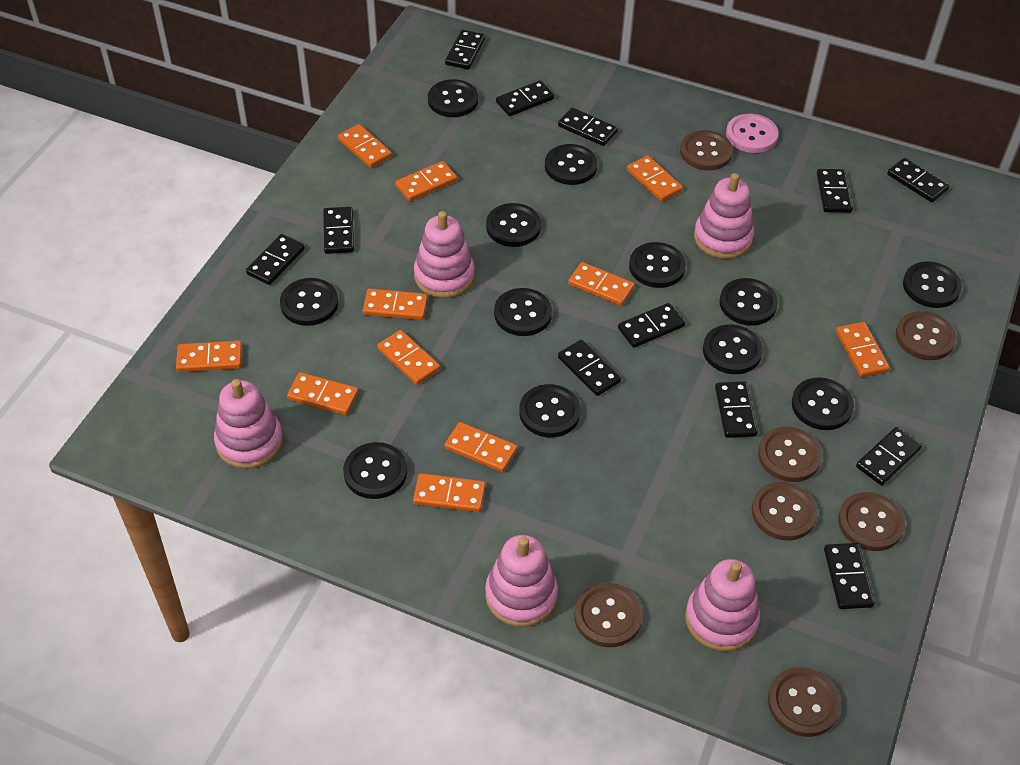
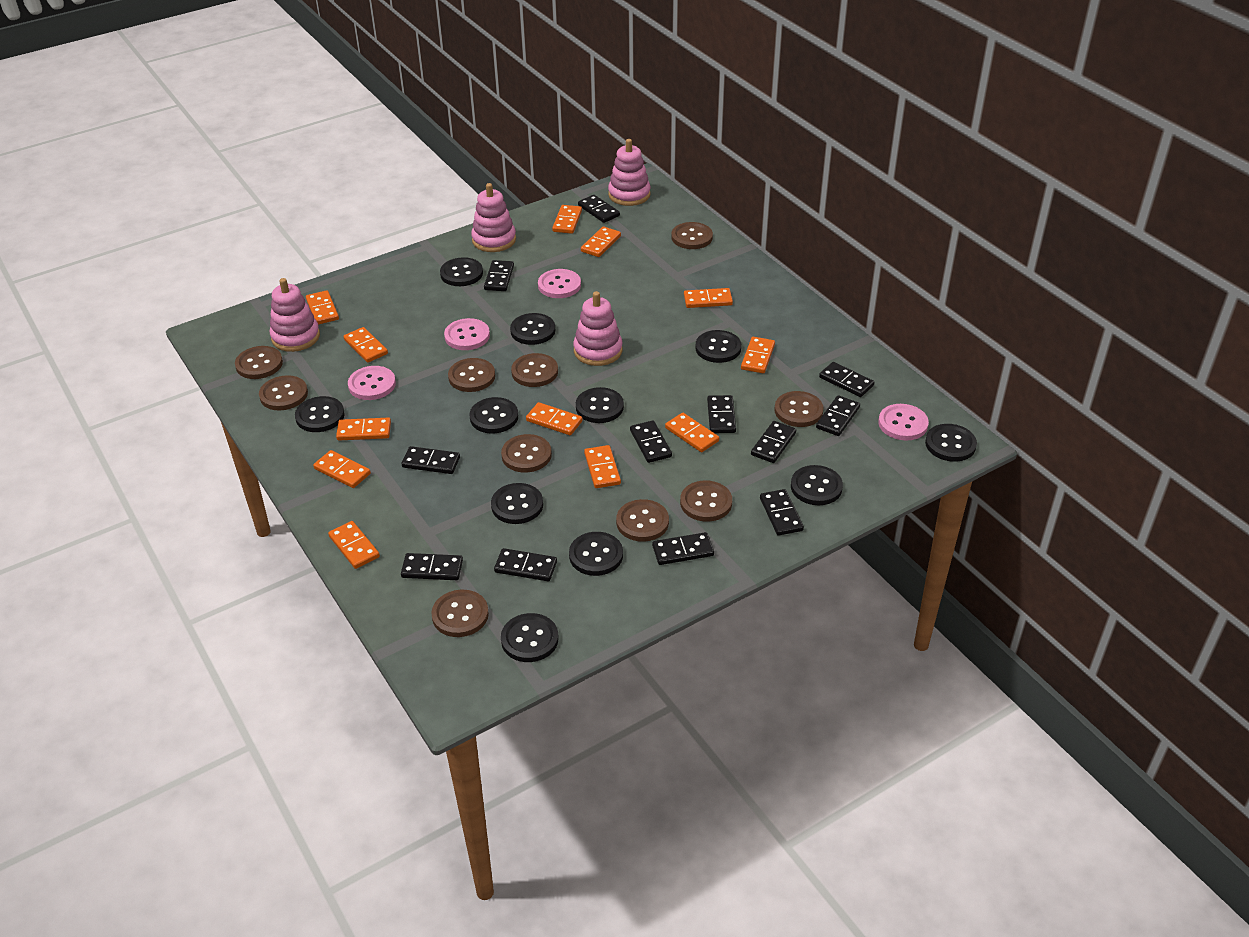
black button: 12 -> 11
brown button: 7 -> 10
orange domino: 11 -> 12
pink button: 1 -> 4
pink stacking toy: 5 -> 4

